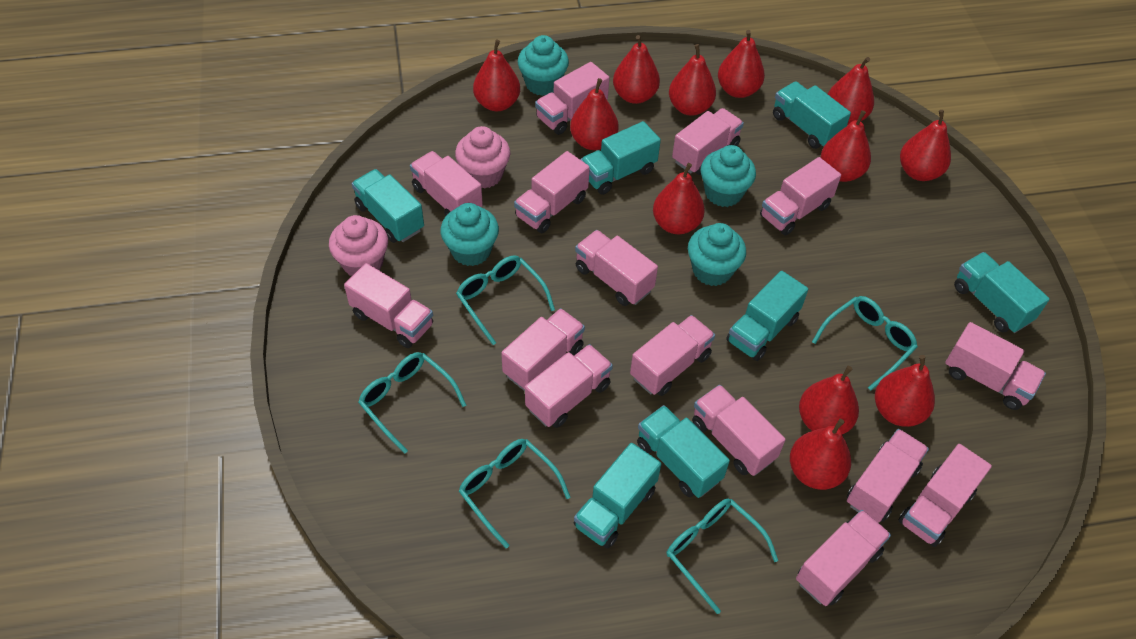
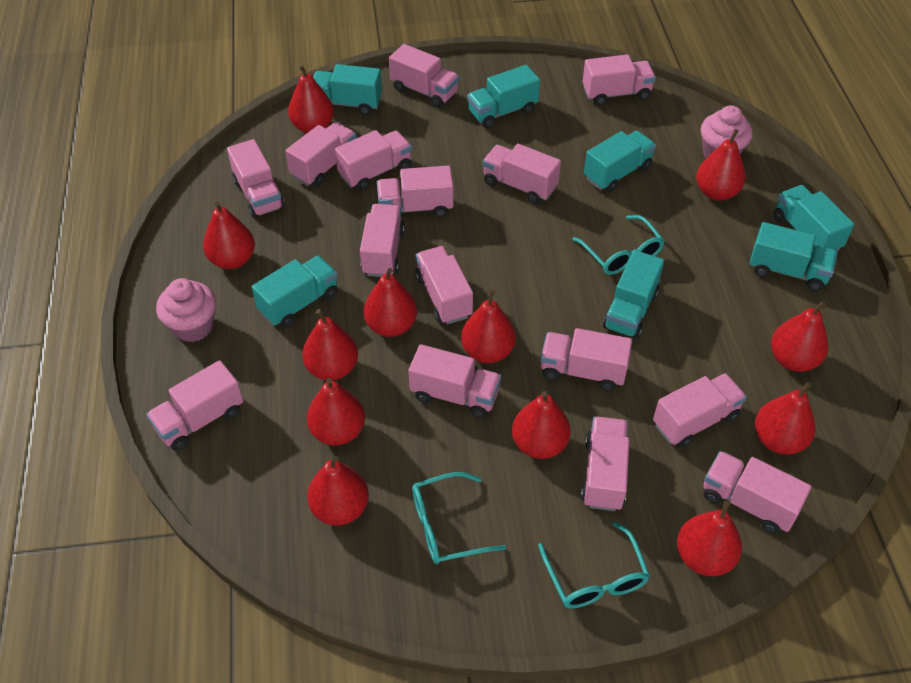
turquoise cupcake: 4 -> 0
turquoise glasses: 5 -> 3

